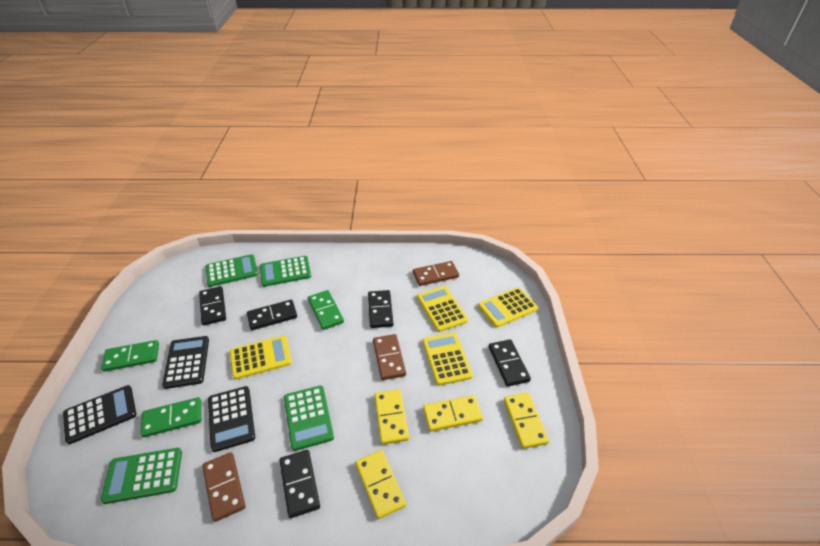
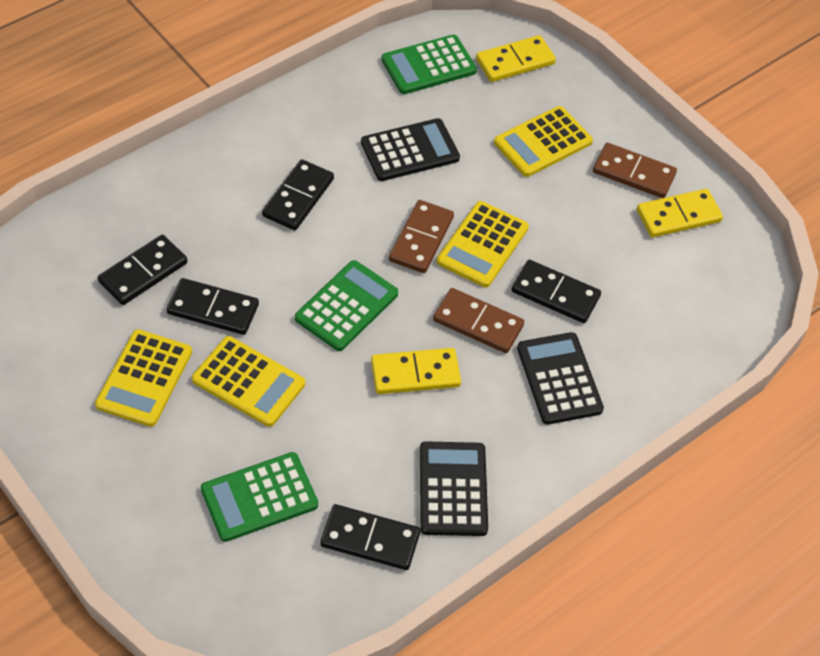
green calculator: 4 -> 3
green domino: 3 -> 0
yellow domino: 4 -> 3

